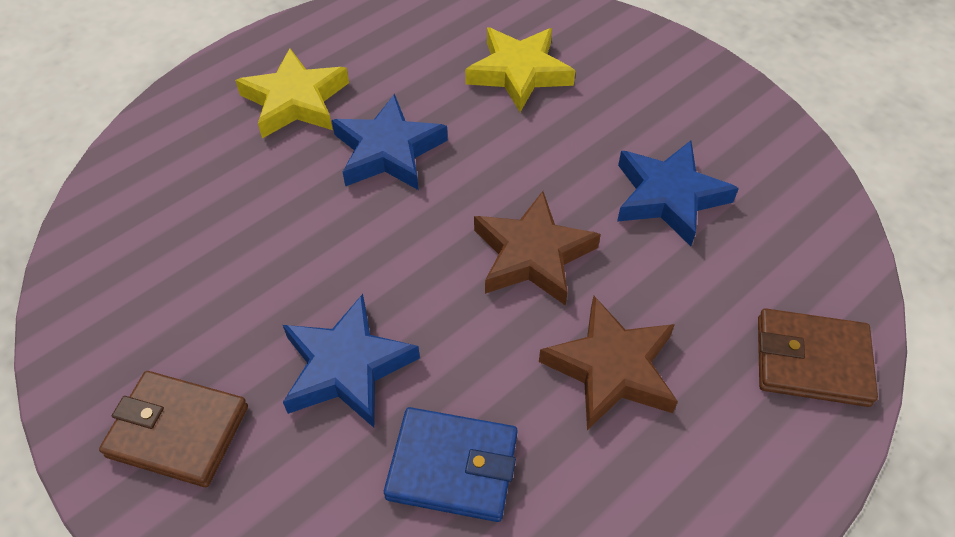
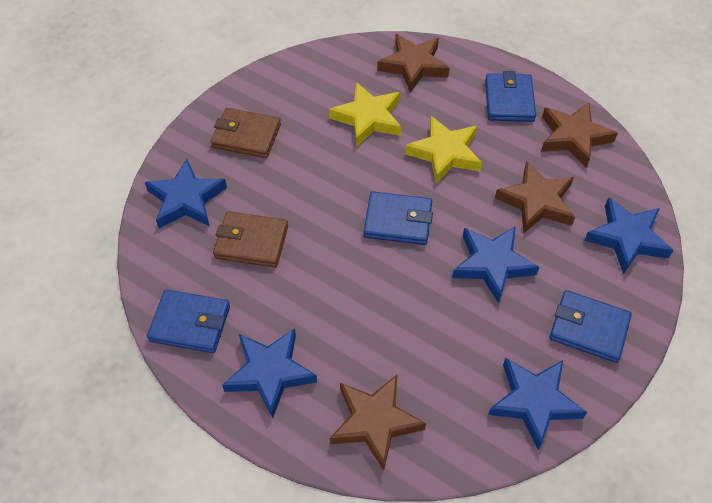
blue star: 3 -> 5
blue wallet: 1 -> 4
brown star: 2 -> 4

